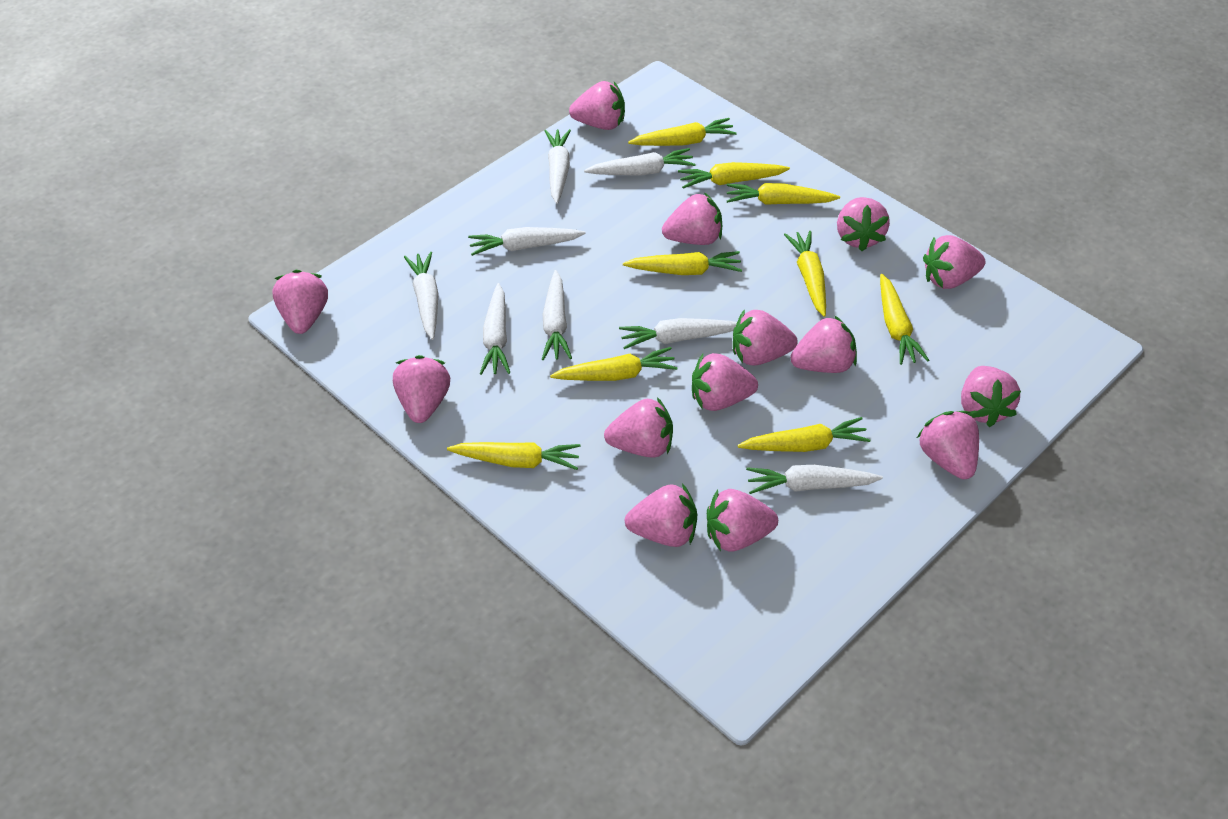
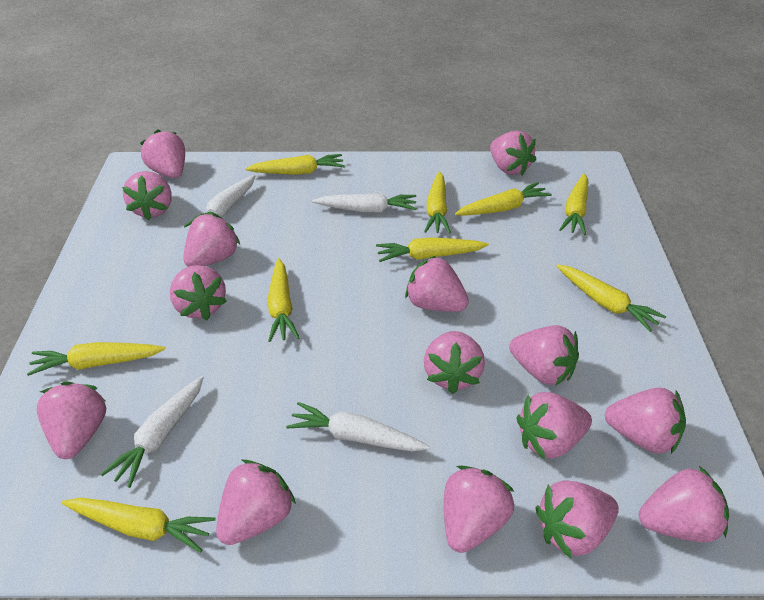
pink strawberry: 14 -> 15
white carrot: 8 -> 4

